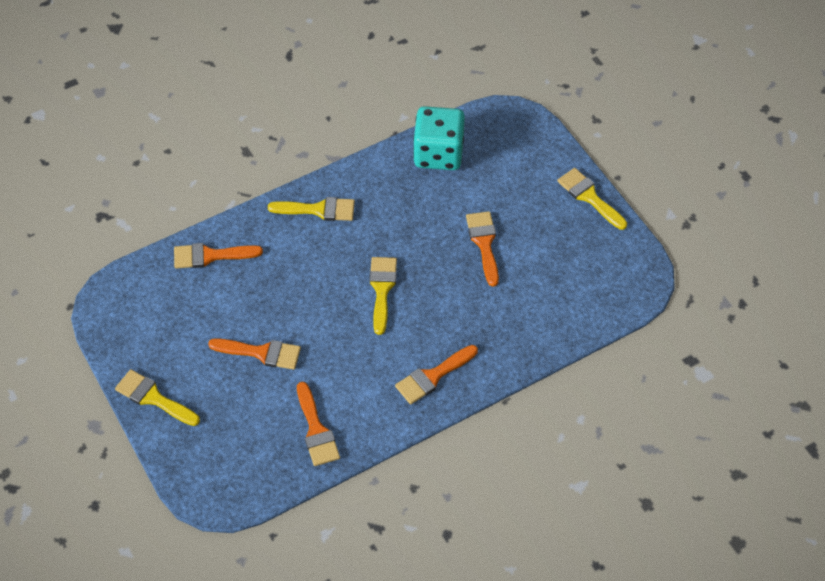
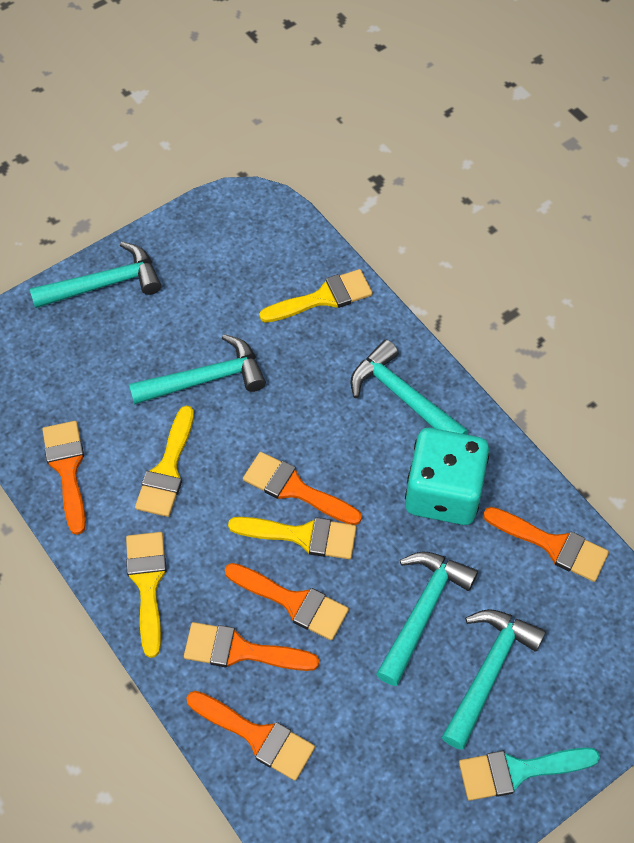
orange brush: 5 -> 6
turquoise brush: 0 -> 1
turquoise hammer: 0 -> 5

